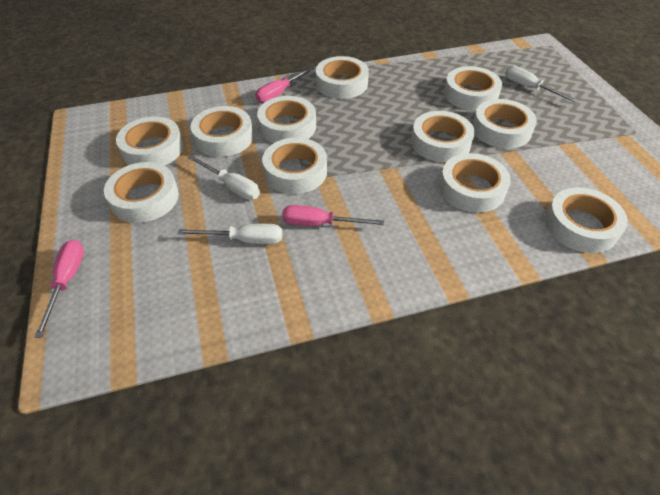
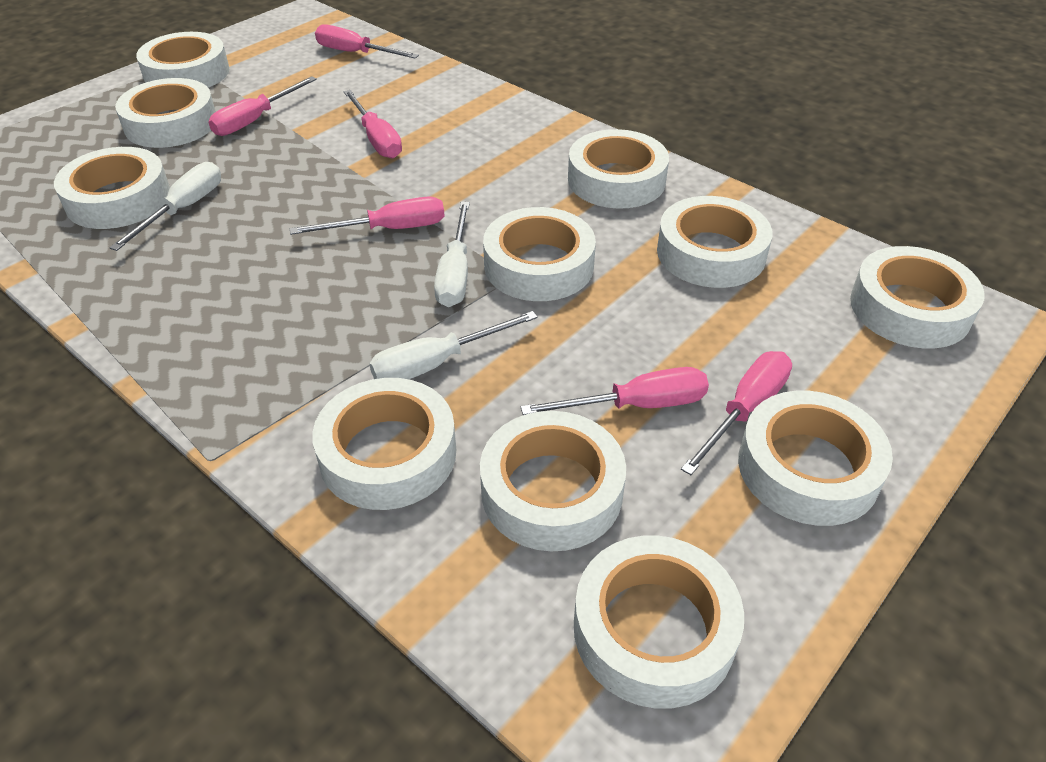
pink screwdriver: 3 -> 6

